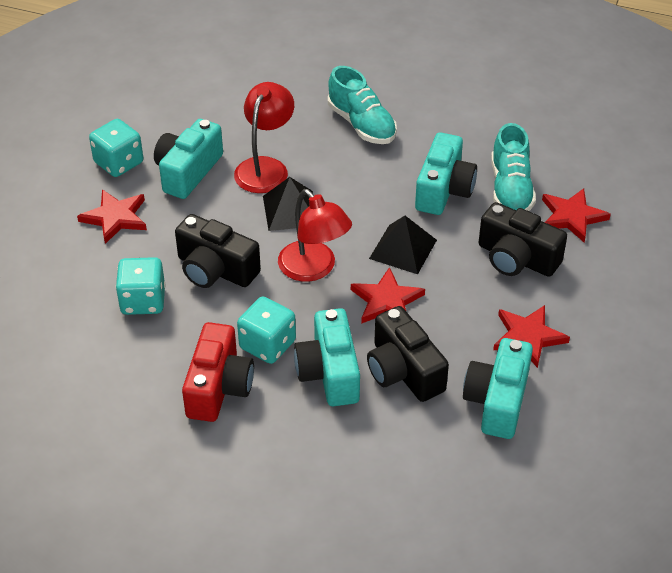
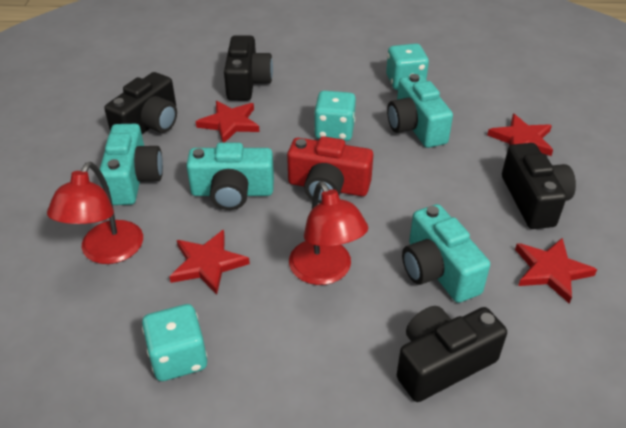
black camera: 3 -> 4
black pyramid: 2 -> 0
turquoise shoe: 2 -> 0

